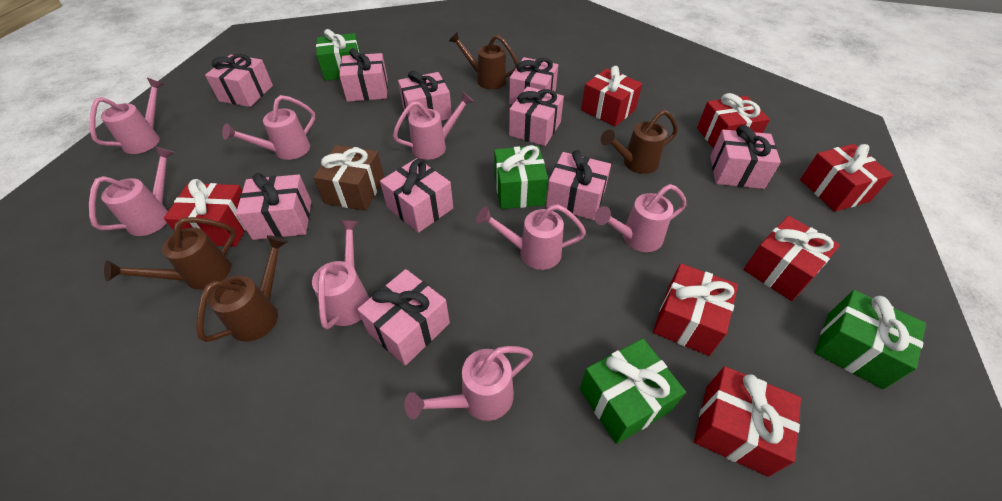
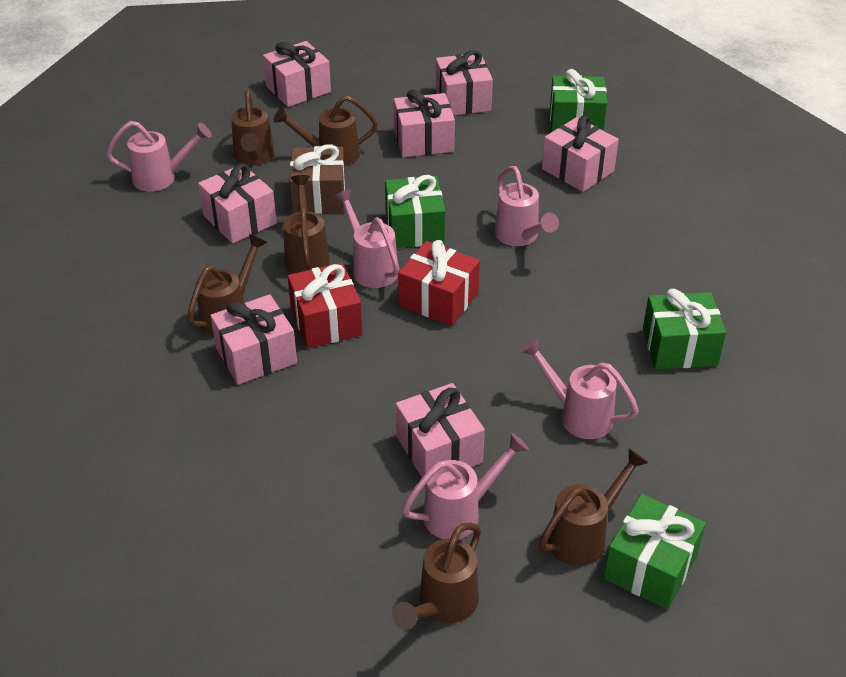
brown watering can: 4 -> 6
pink gift: 10 -> 7
pink watering can: 8 -> 5
red gift: 7 -> 2

